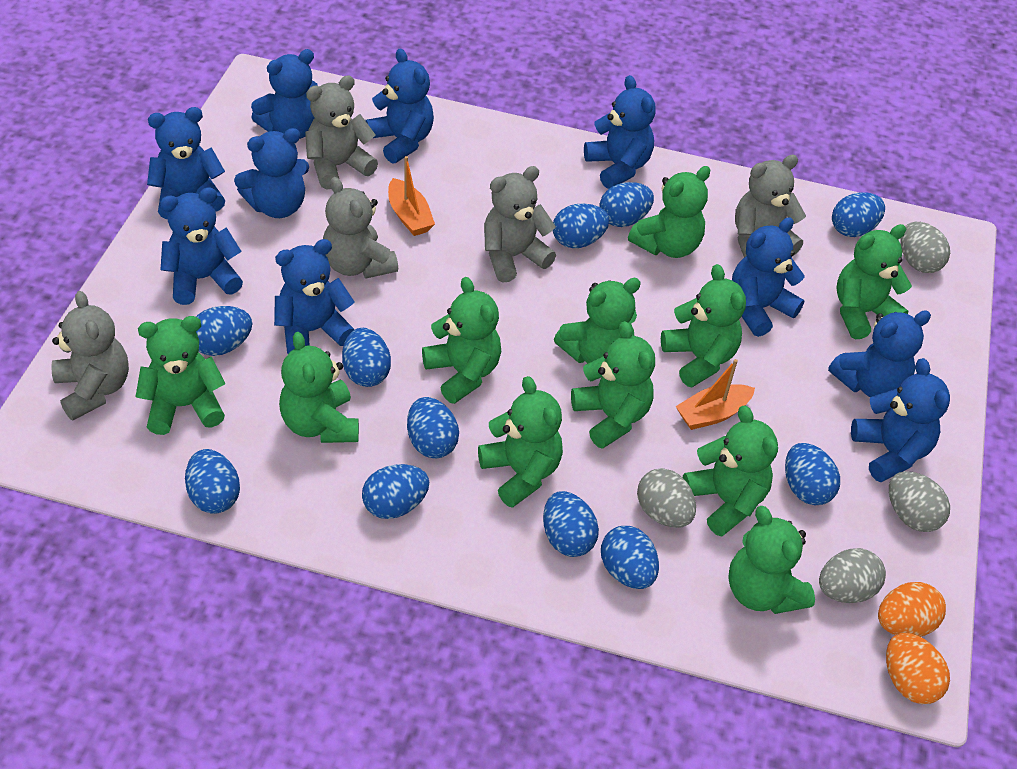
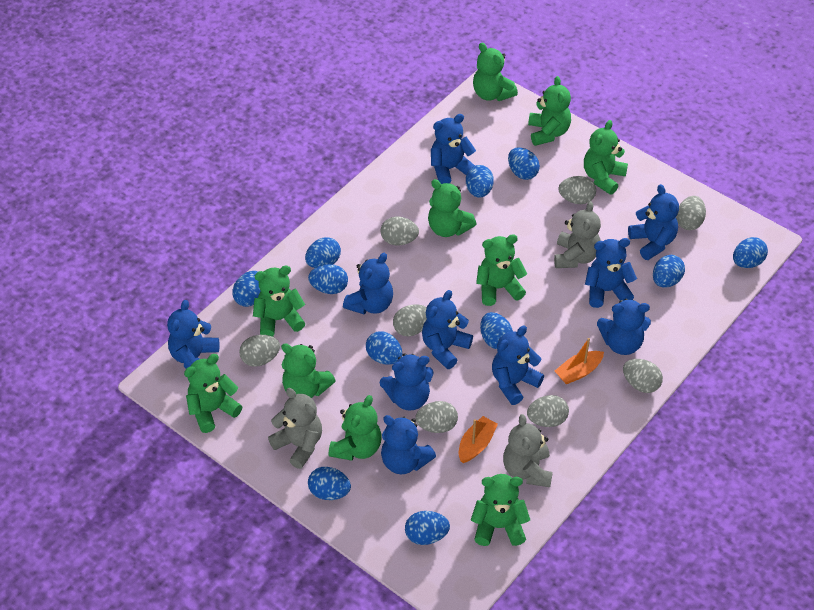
green teddy bear: 11 -> 10
grey egg: 4 -> 8
grey teddy bear: 5 -> 3
orange egg: 2 -> 0

